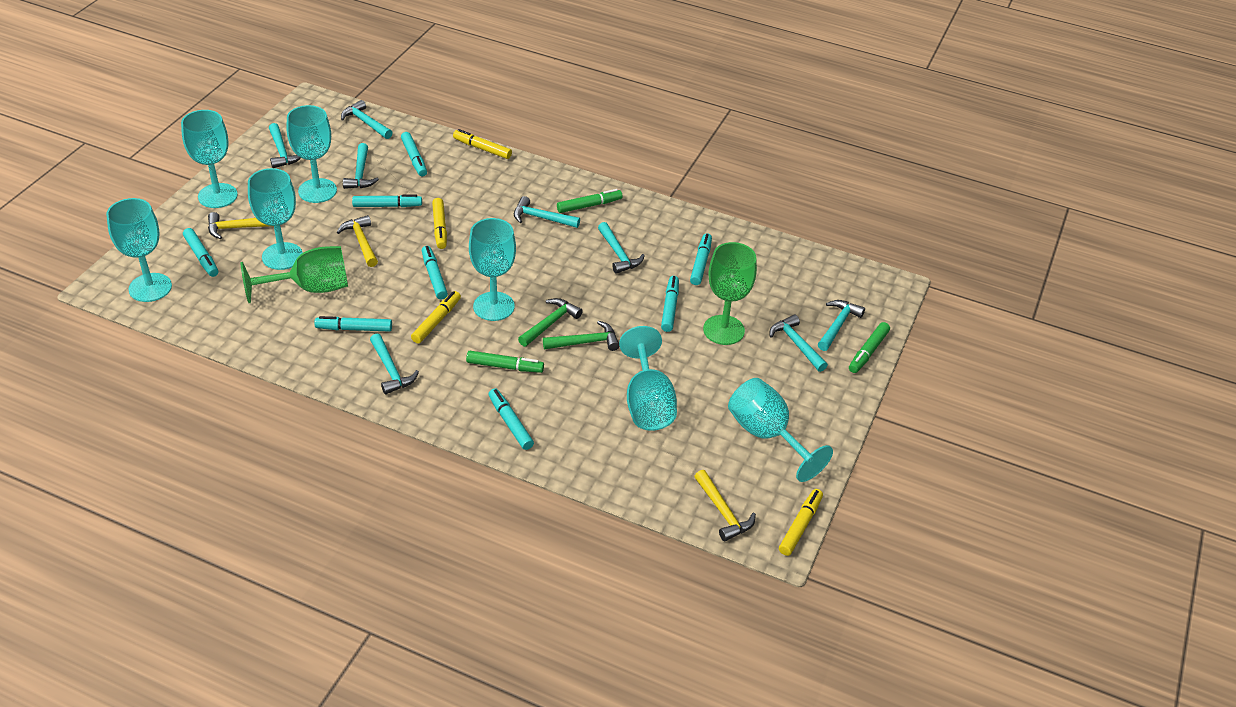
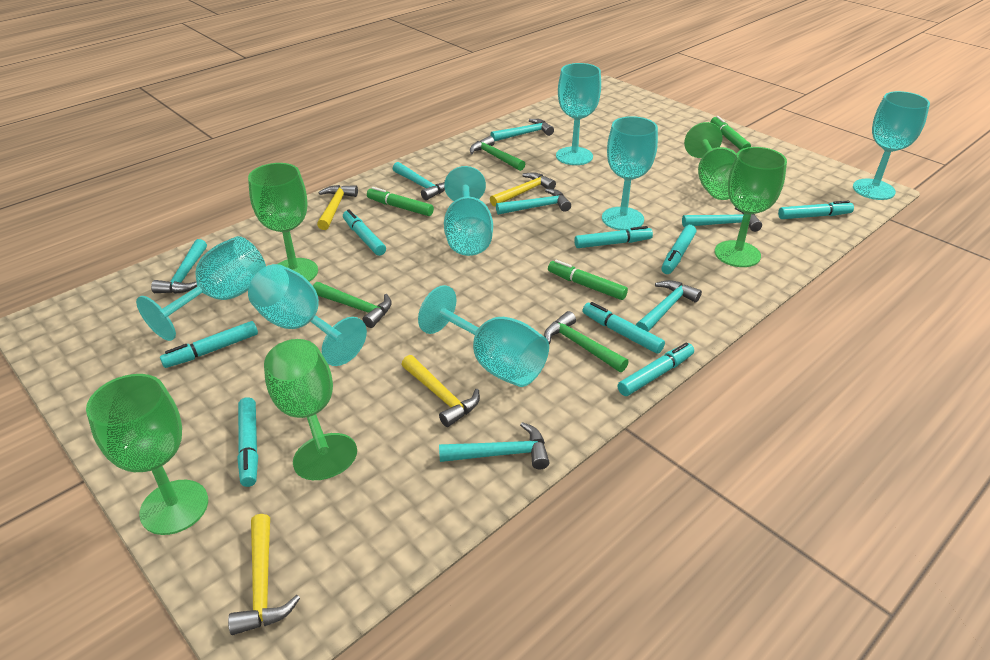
green goblet: 2 -> 5
green hammer: 2 -> 3
turquoise hammer: 8 -> 7
yellow hammer: 3 -> 4
yellow marker: 4 -> 0

